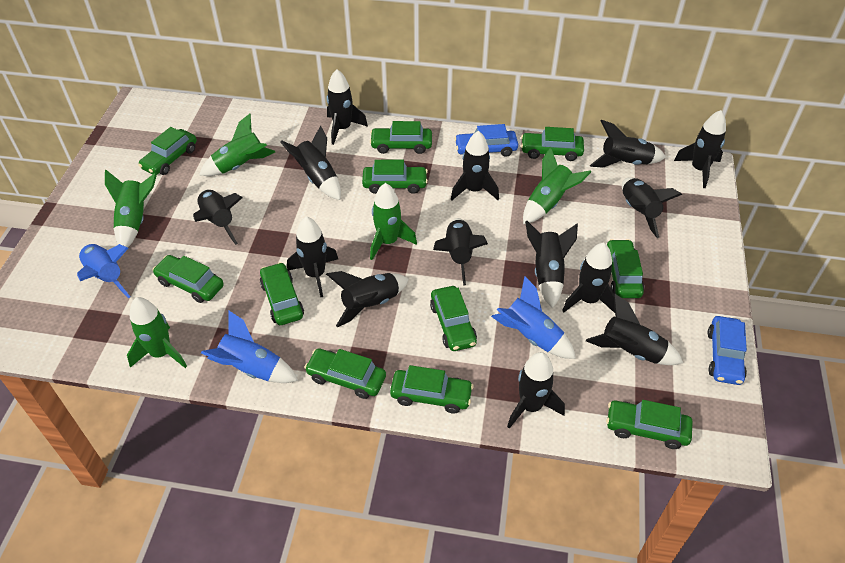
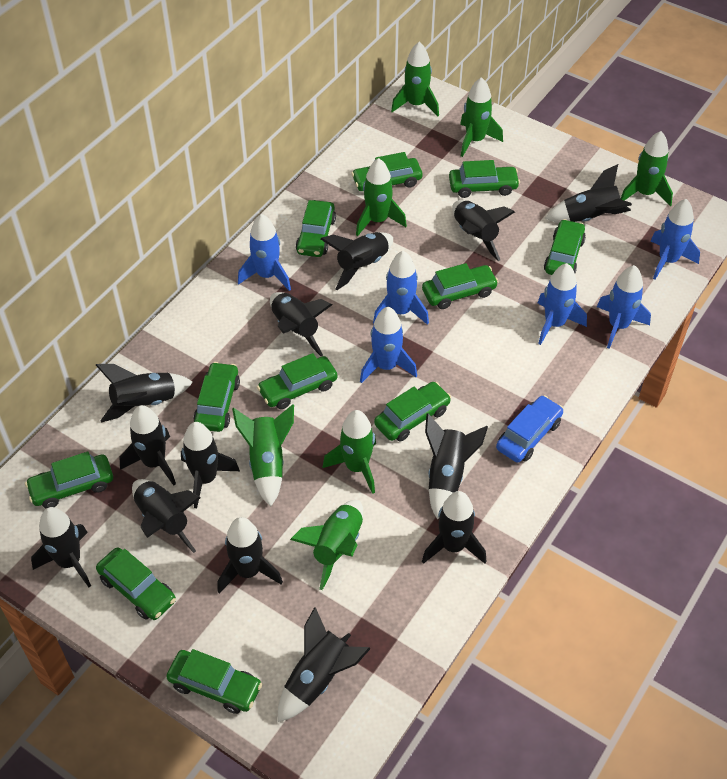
black rocket: 14 -> 13
blue car: 2 -> 1
blue rocket: 3 -> 6
green rocket: 5 -> 7

